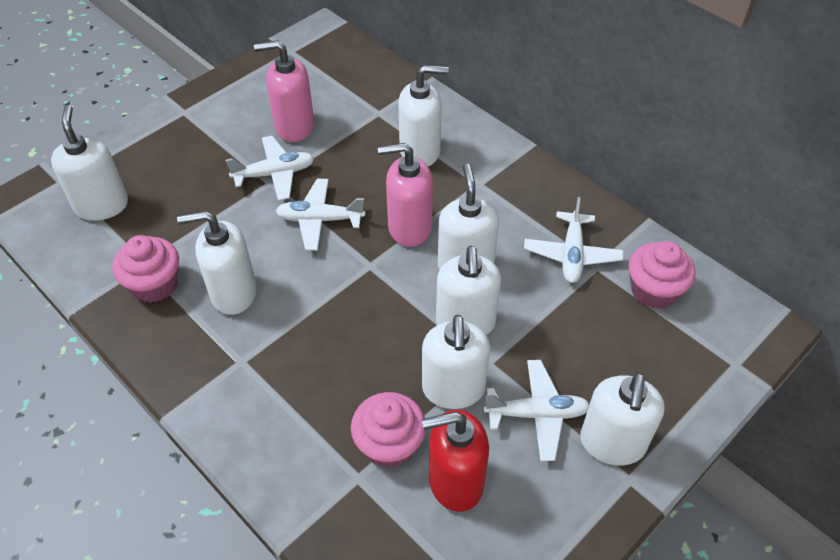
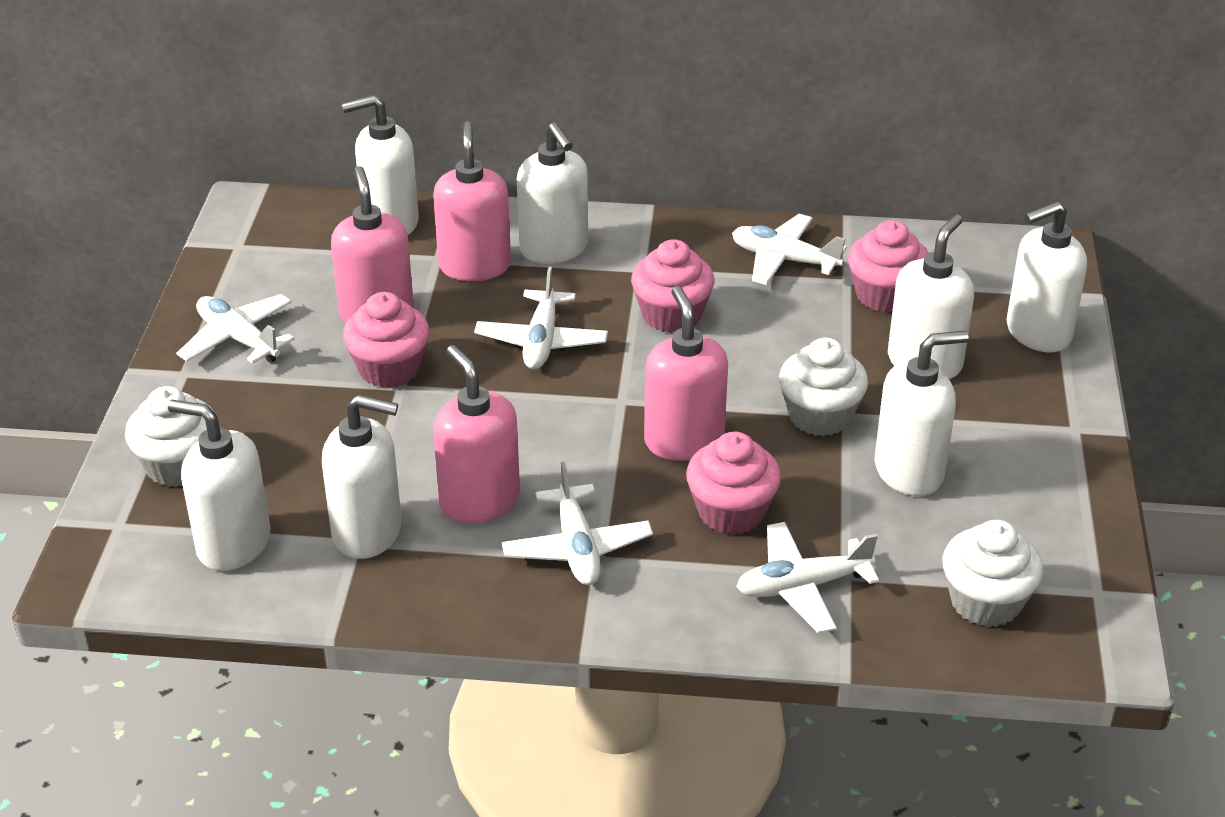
pink cupcake: 3 -> 4
pink soap dispenser: 2 -> 4
red soap dispenser: 1 -> 0
white cupcake: 0 -> 3
white plane: 4 -> 5

